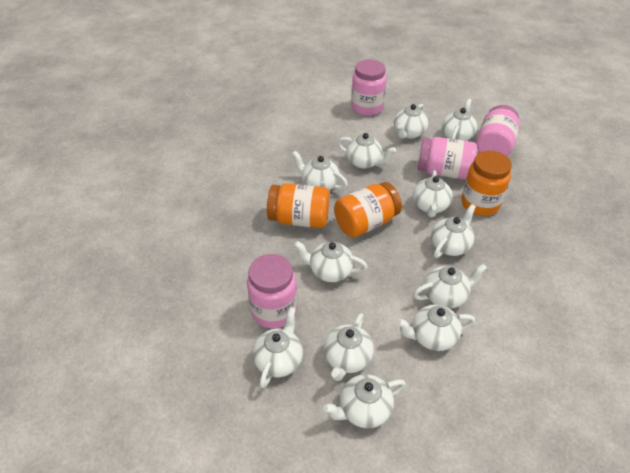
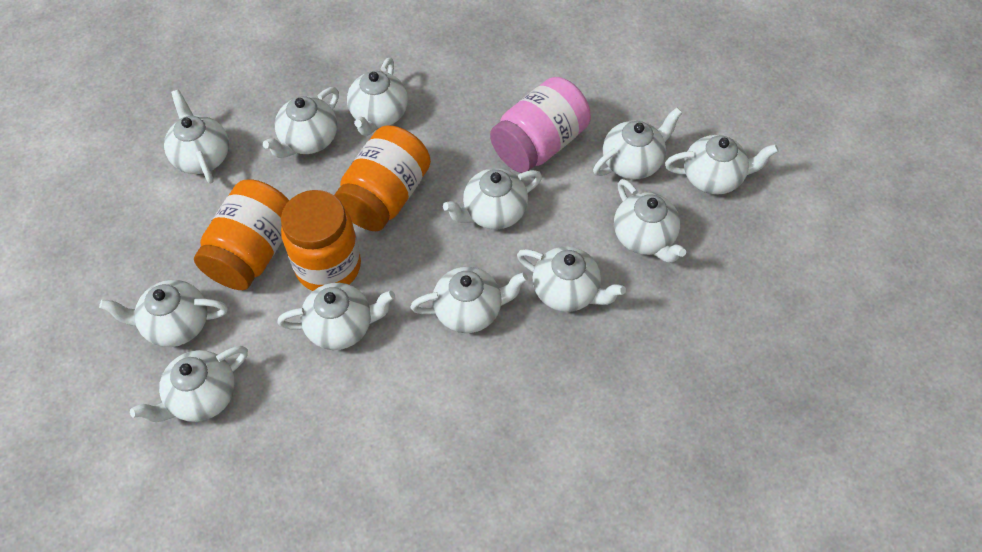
pink jar: 4 -> 1

